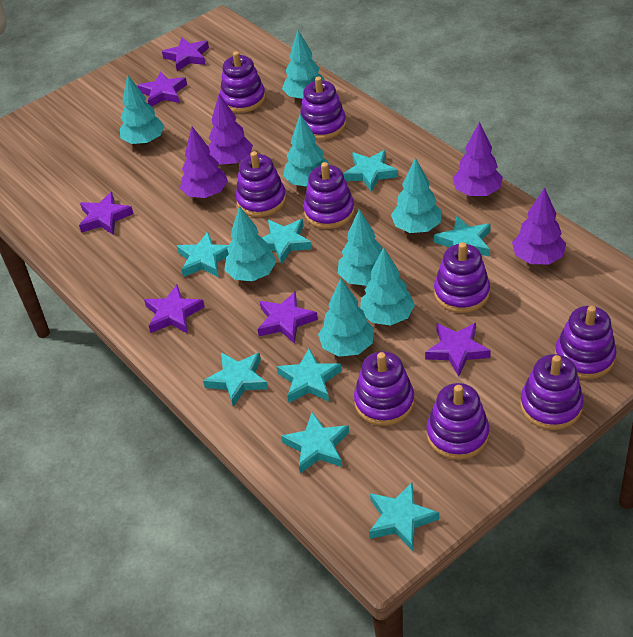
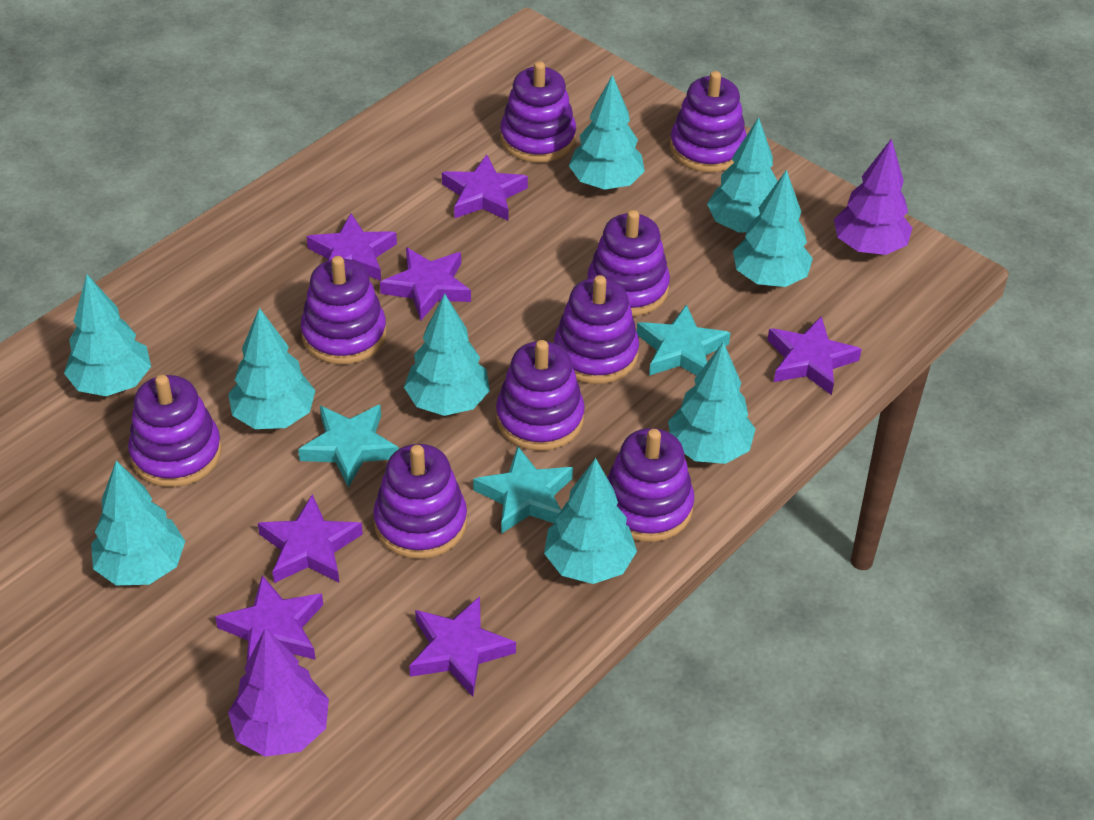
purple star: 6 -> 7
purple tree: 4 -> 2
turquoise star: 8 -> 3
turquoise tree: 8 -> 9

